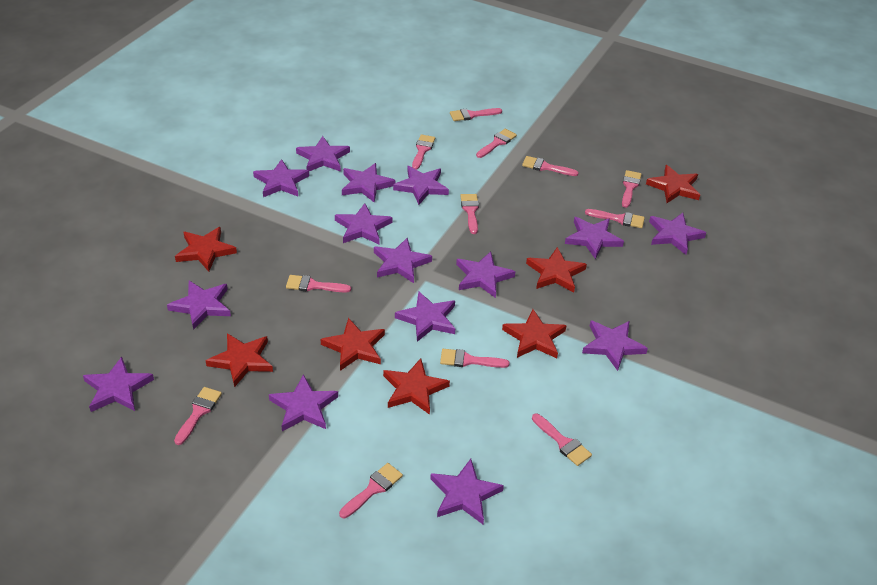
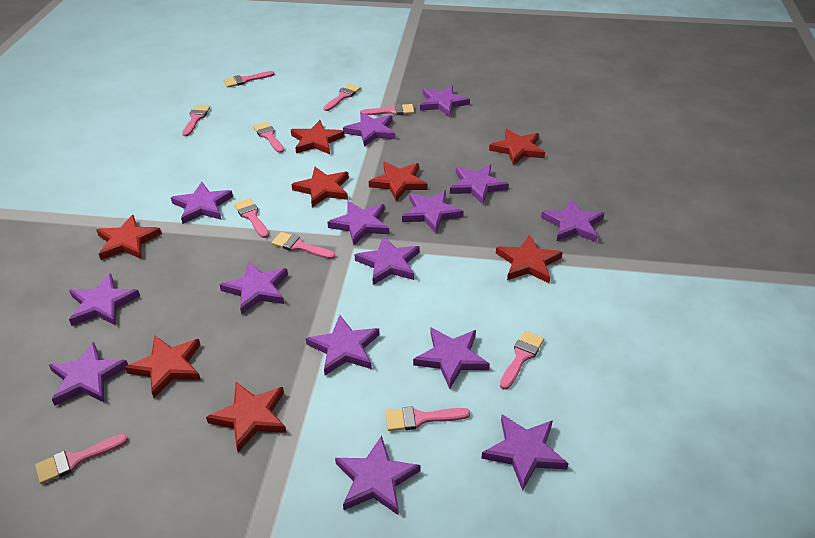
pink brush: 12 -> 10
red star: 7 -> 8

